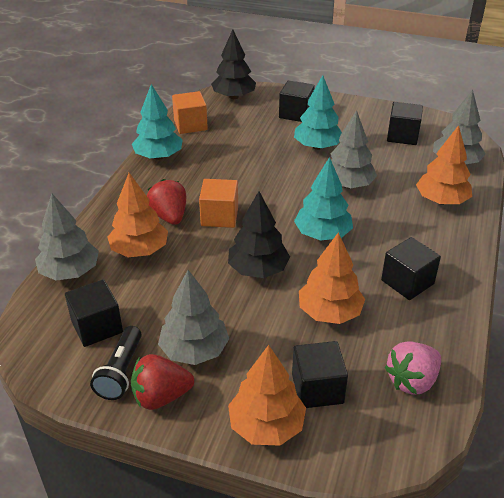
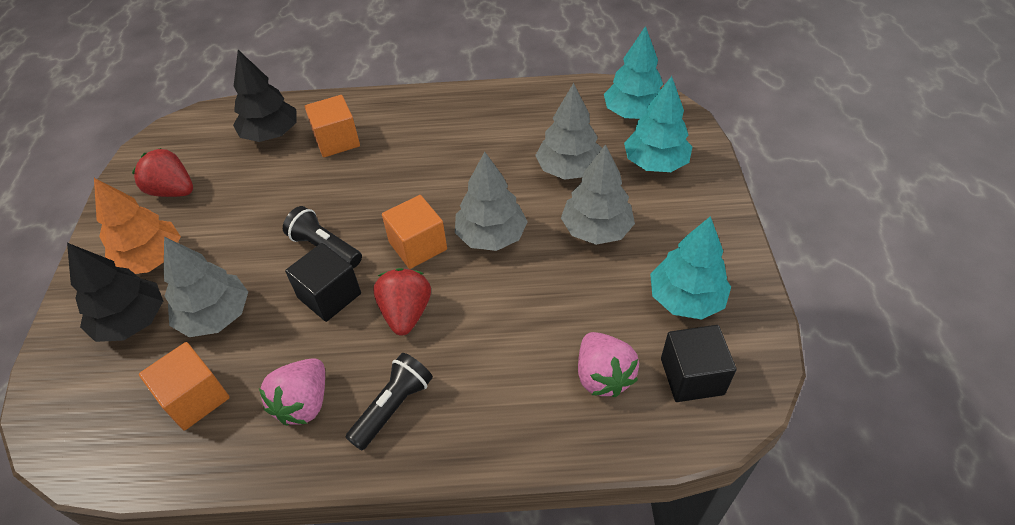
black cube: 5 -> 2
black flashlight: 1 -> 2
orange cube: 2 -> 3
orange tree: 4 -> 1
pink strawberry: 1 -> 2

